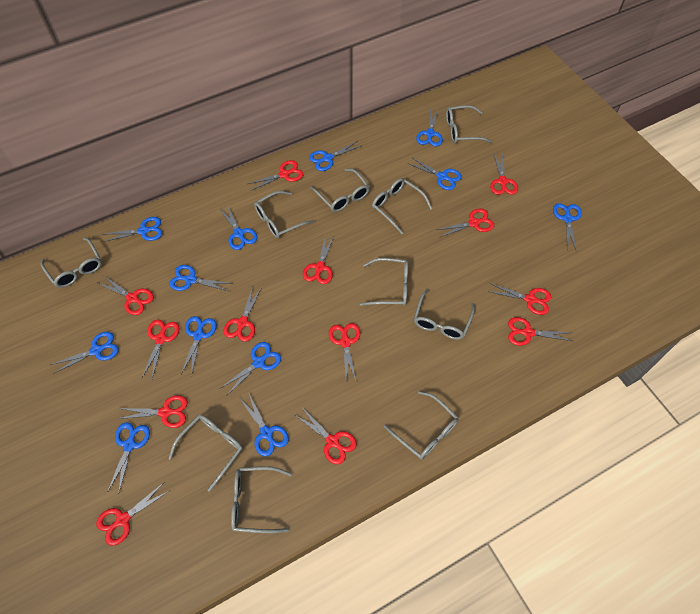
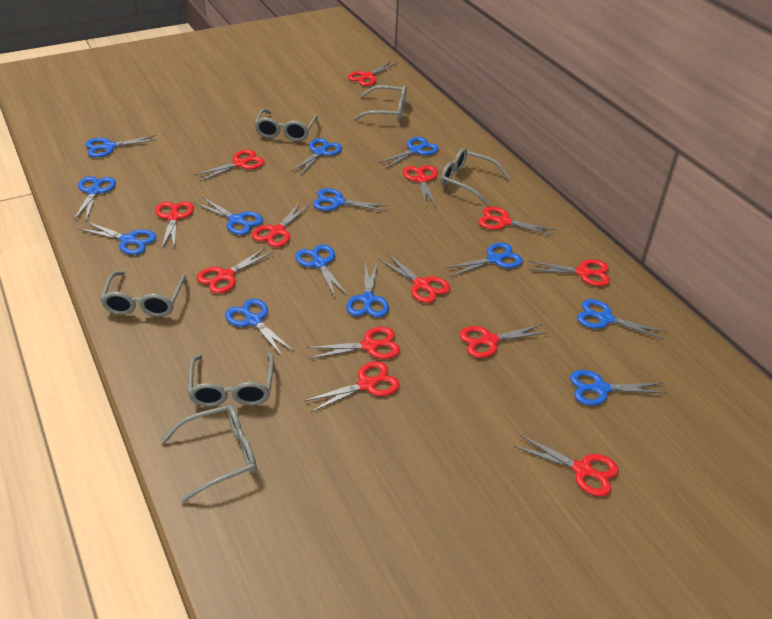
blue scissors: 12 -> 13
grey glasses: 10 -> 6

